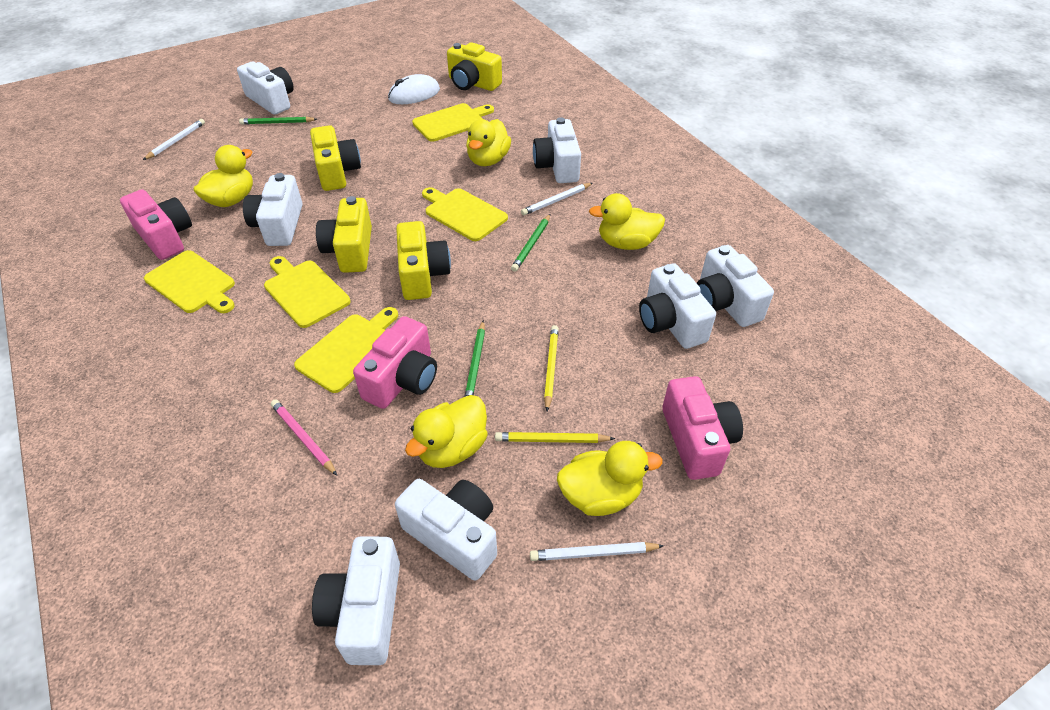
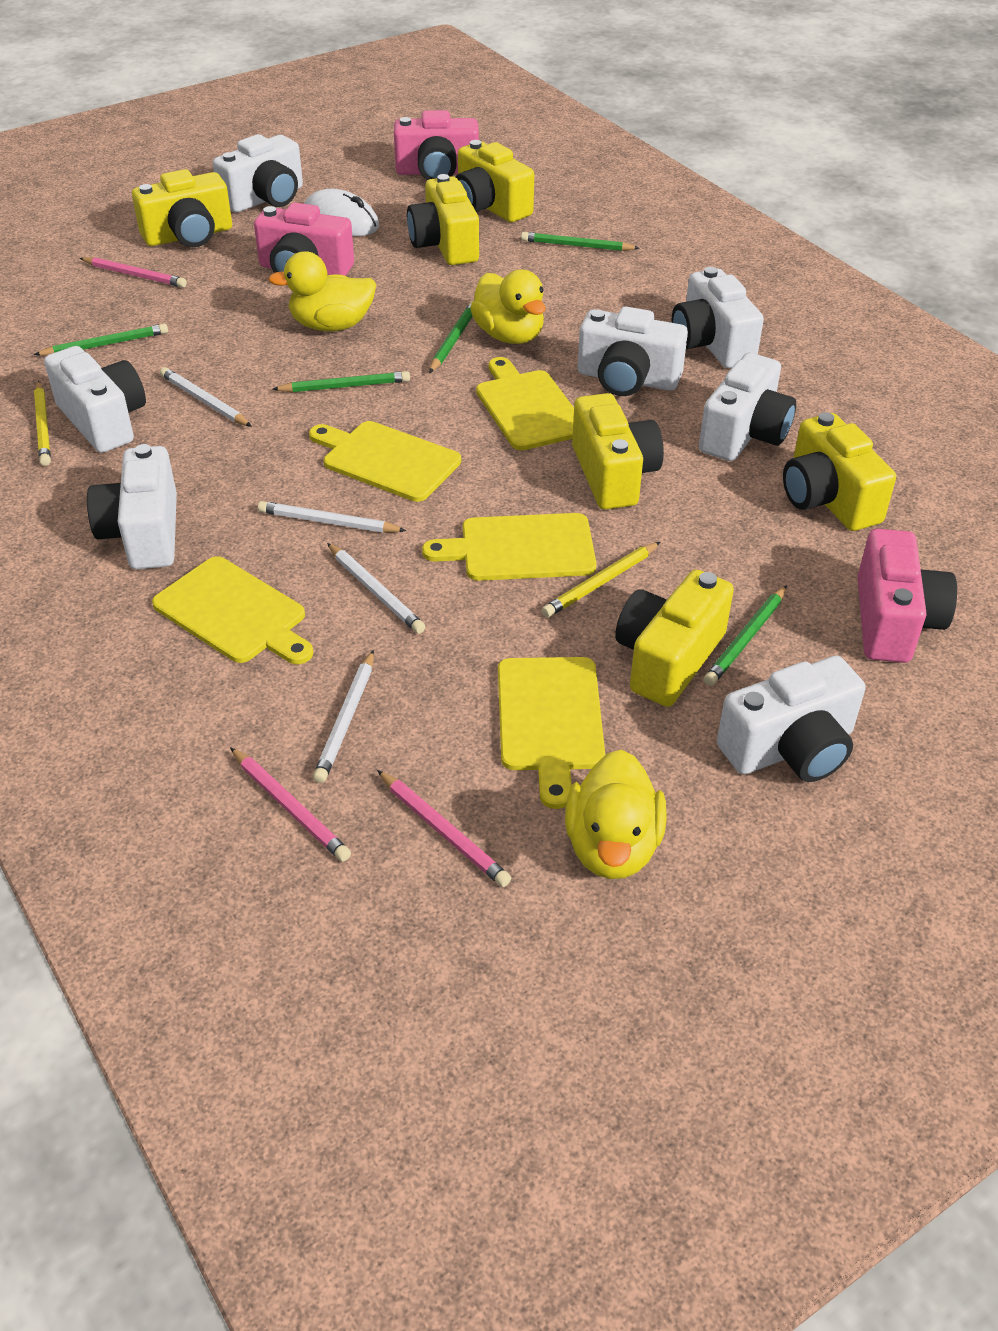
green pencil: 3 -> 5
pink pencil: 1 -> 3
white pencil: 3 -> 4
yellow camera: 4 -> 6
yellow duck: 5 -> 3

